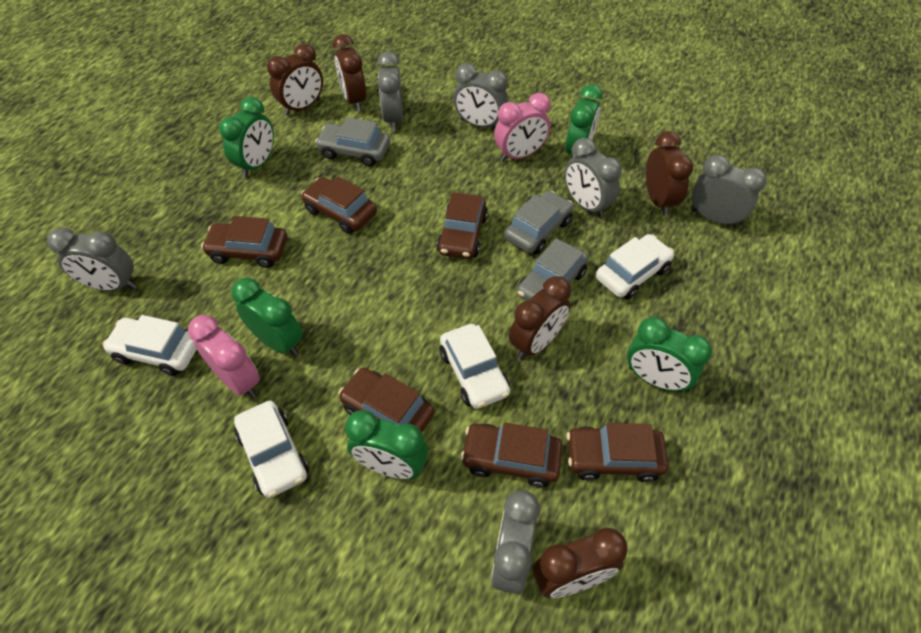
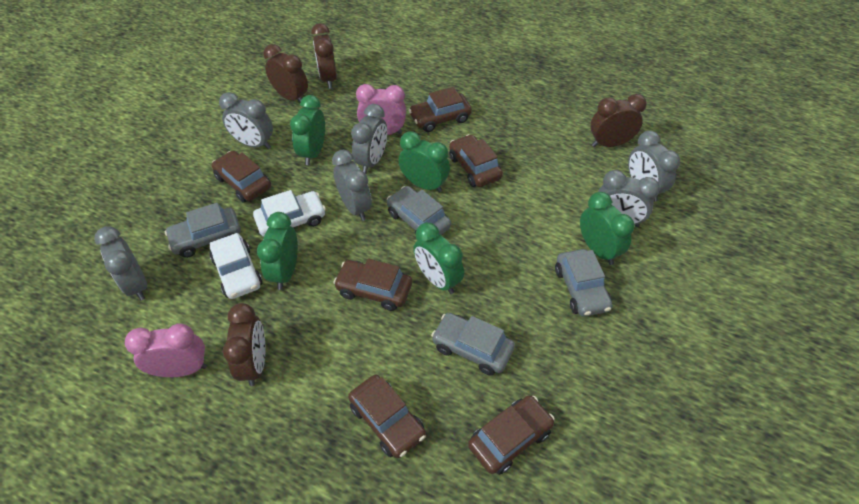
brown clock: 5 -> 4
grey car: 3 -> 4
white car: 4 -> 2

